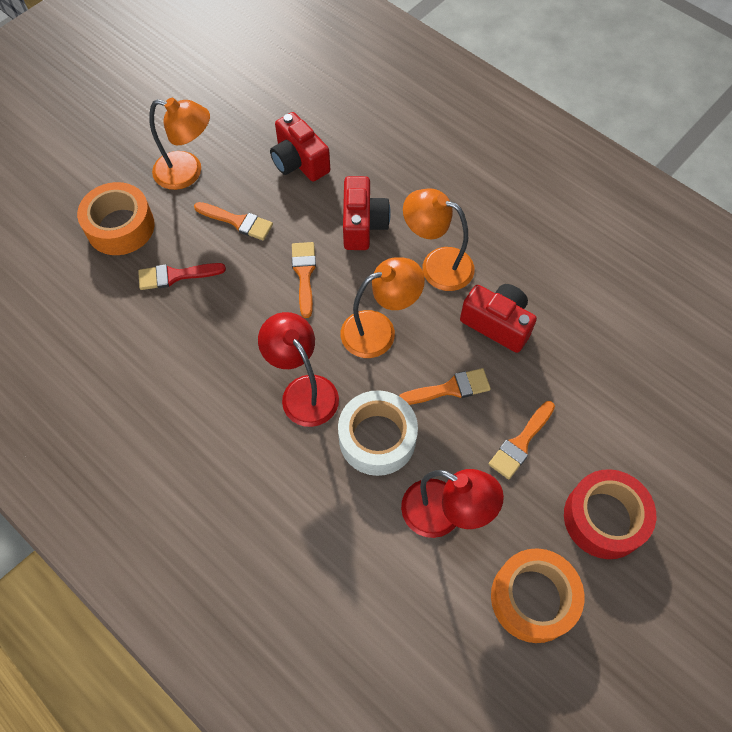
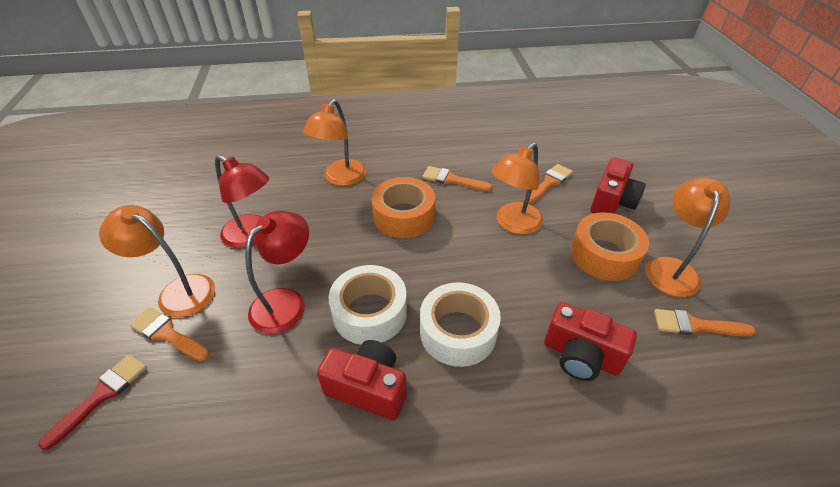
orange lamp: 3 -> 4
red tape: 1 -> 0
white tape: 1 -> 2

